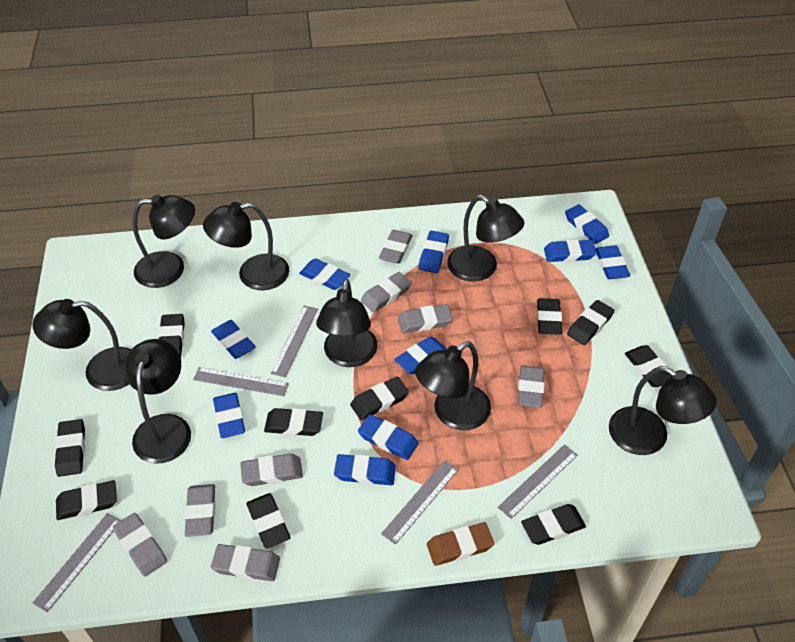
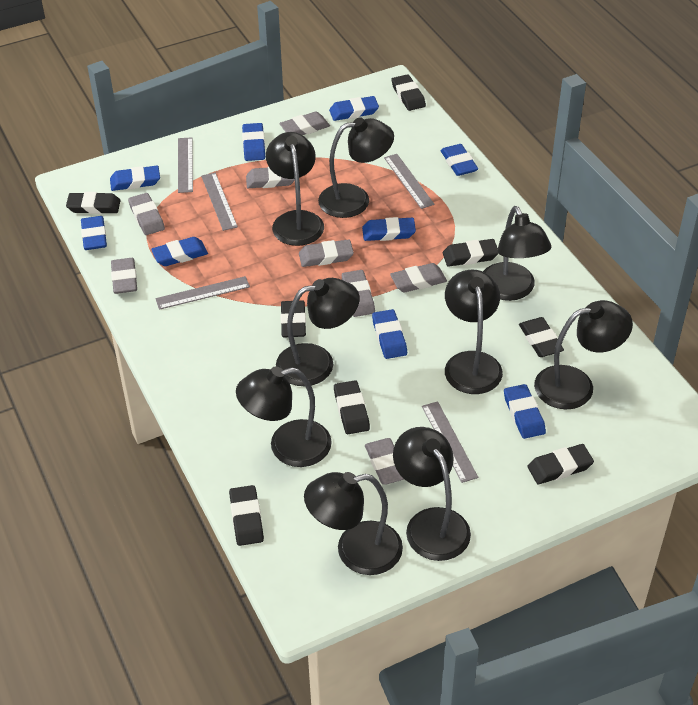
black eraser: 10 -> 8
black lamp: 8 -> 9
blue eraser: 10 -> 9
brown eraser: 1 -> 0

